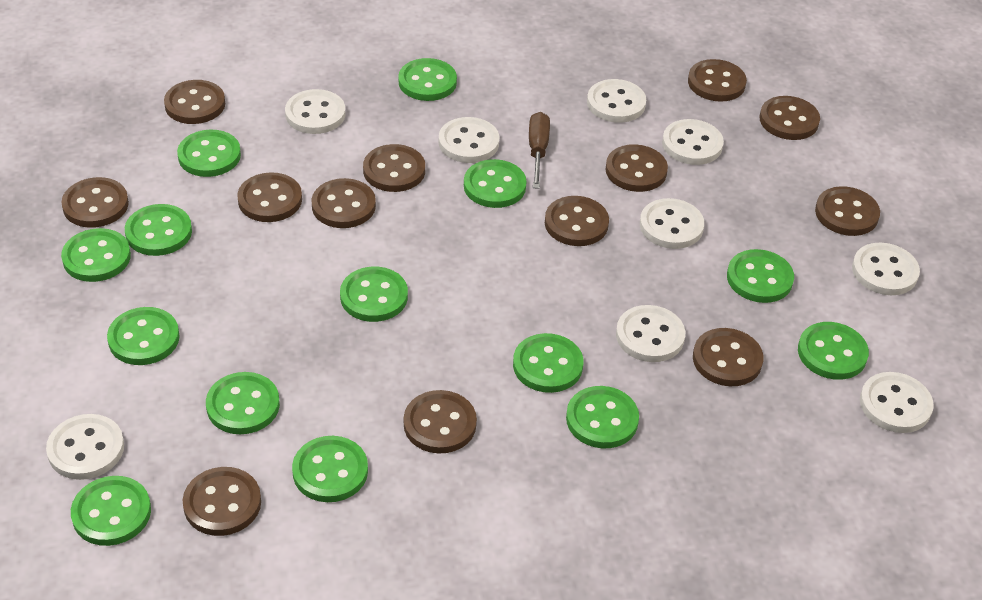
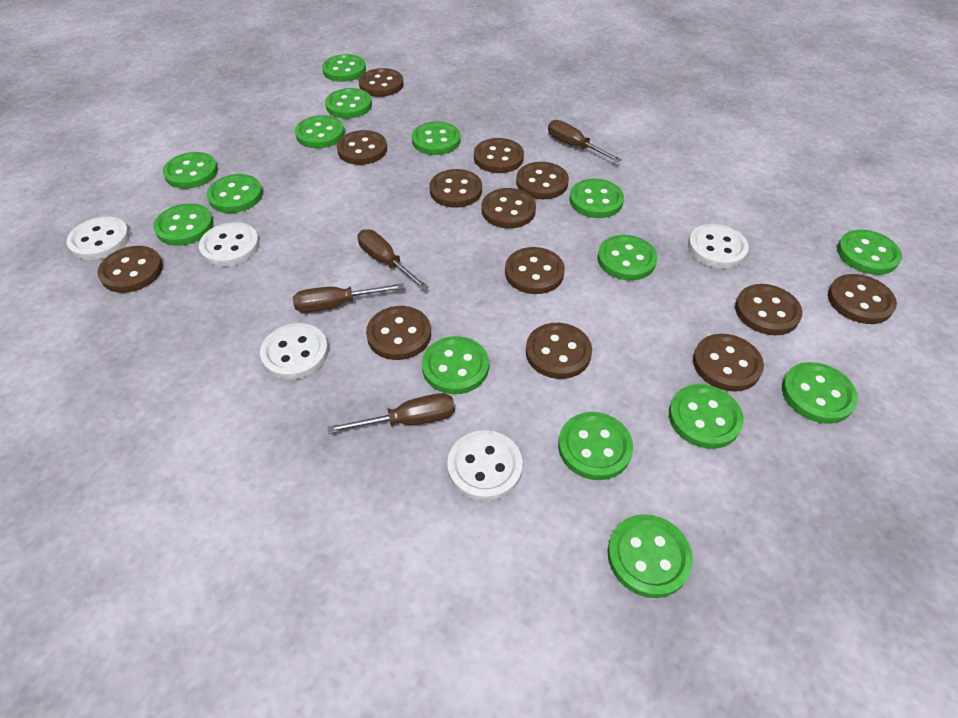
brown screwdriver: 1 -> 4
green button: 14 -> 15
white button: 9 -> 5

